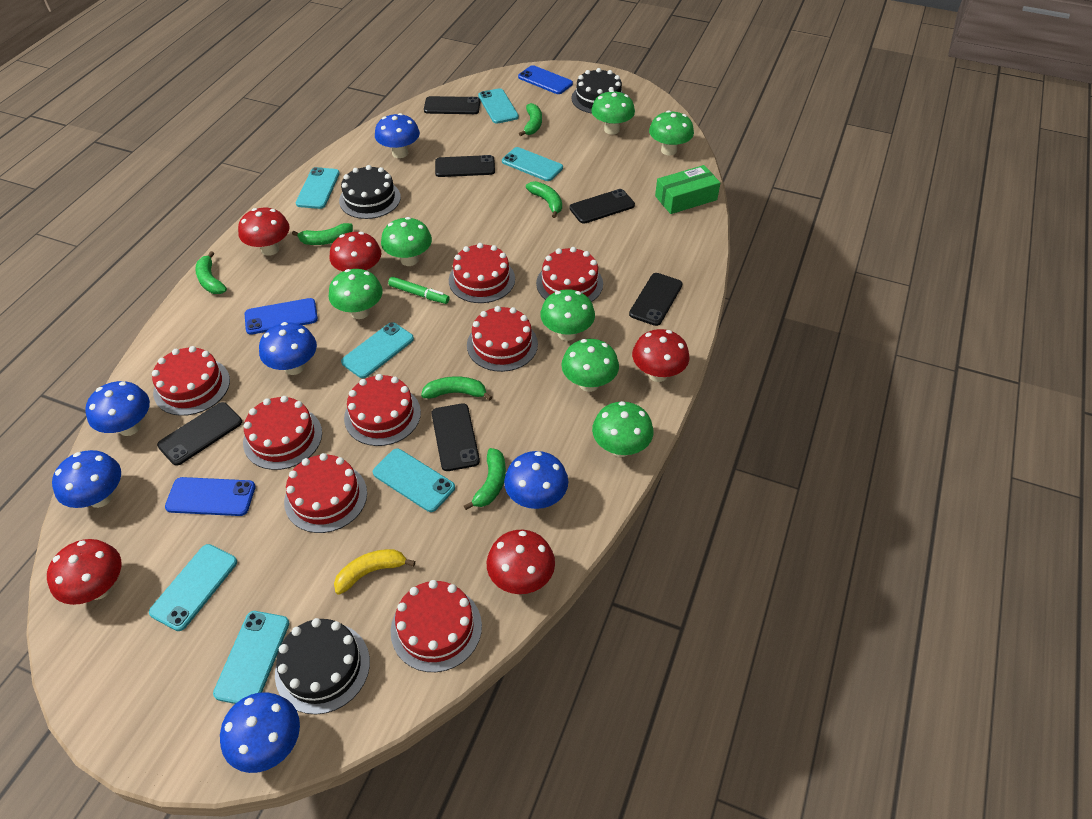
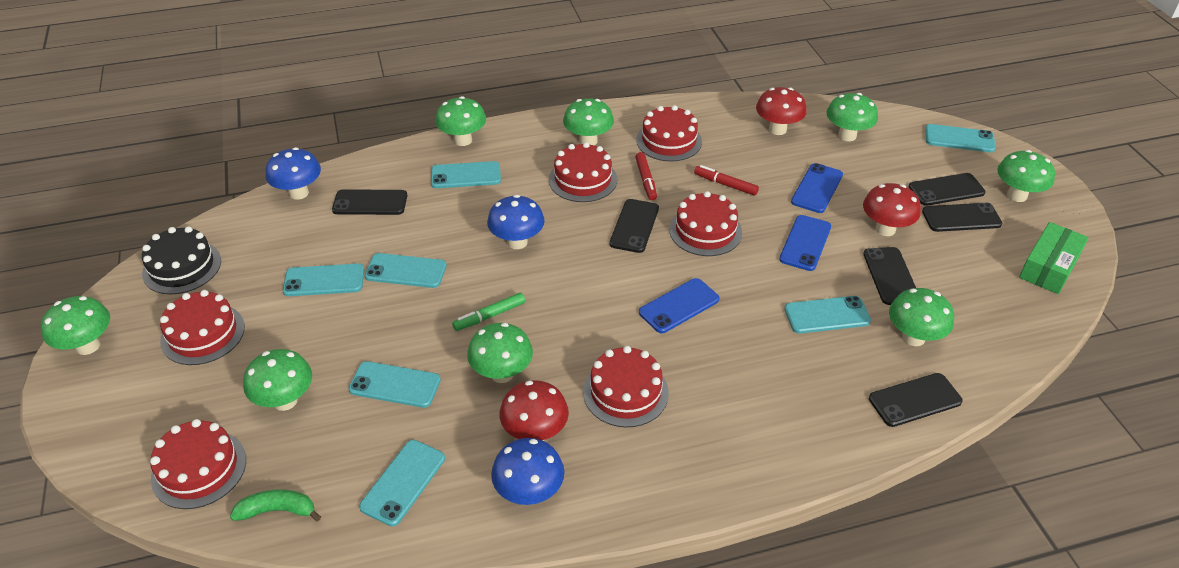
black cake: 3 -> 1
blue mushroom: 6 -> 3
green banana: 6 -> 1
green mushroom: 7 -> 8
red cake: 8 -> 6
red marker: 0 -> 2
red mushroom: 5 -> 3
yellow banana: 1 -> 0

